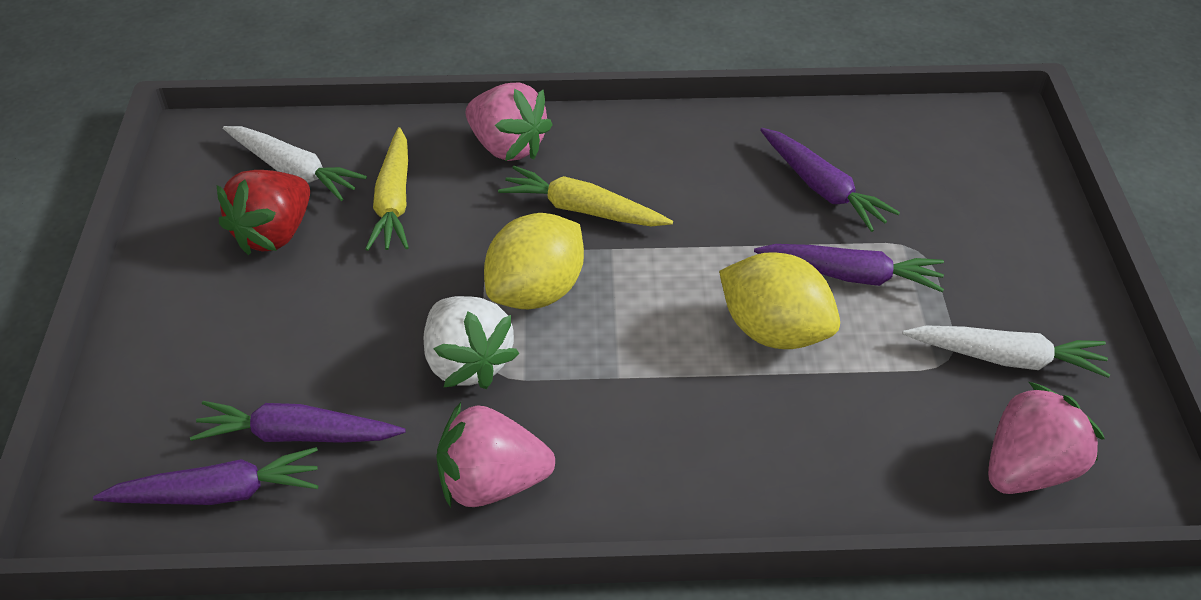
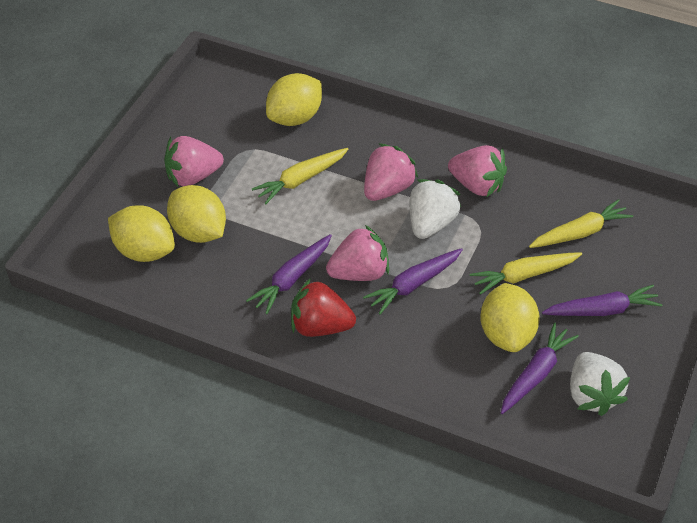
pink strawberry: 3 -> 4
white carrot: 2 -> 0
white strawberry: 1 -> 2
yellow carrot: 2 -> 3
yellow lemon: 2 -> 4

